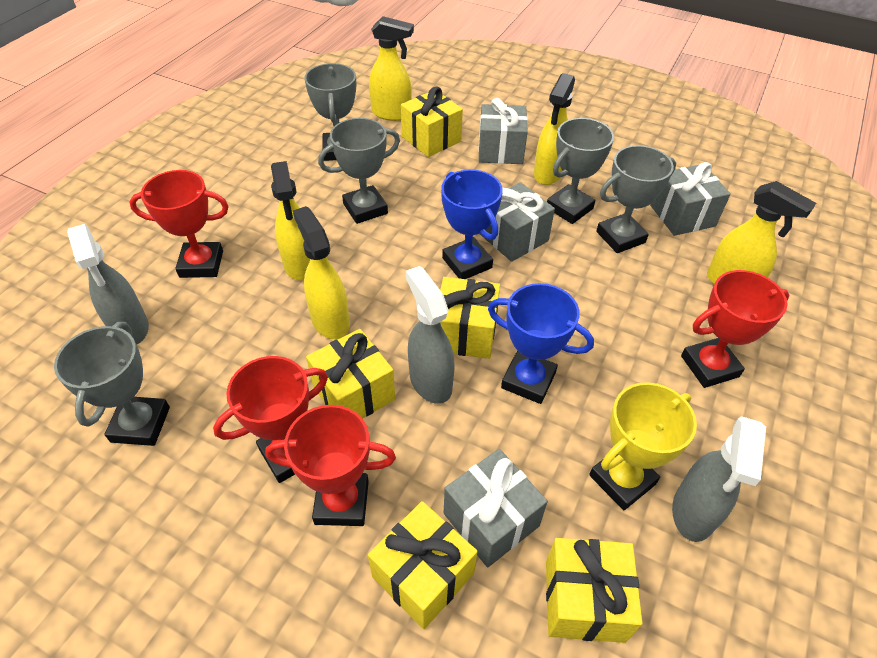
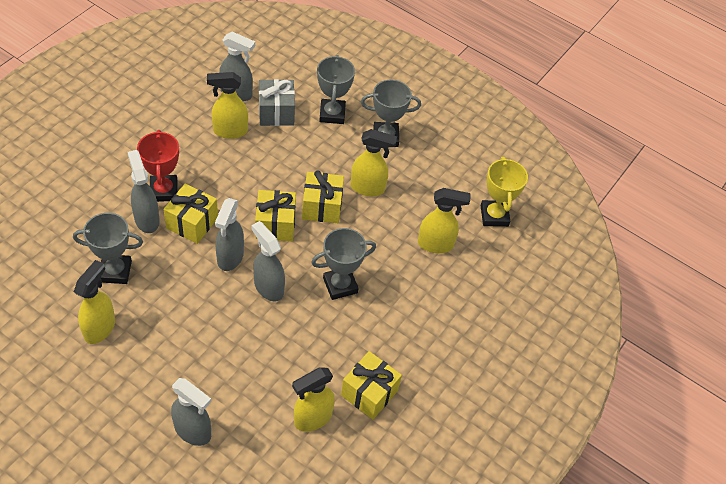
blue trophy: 2 -> 0
grey gift: 4 -> 1
grey spray bottle: 3 -> 5
grey trophy: 5 -> 4
red trophy: 4 -> 1
yellow gift: 5 -> 4

